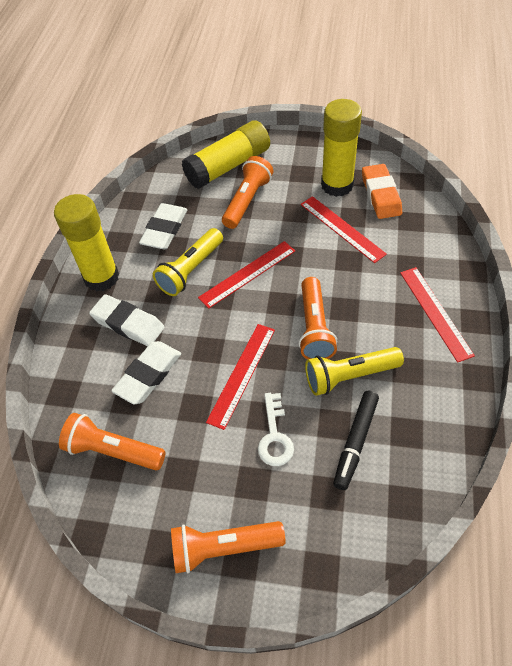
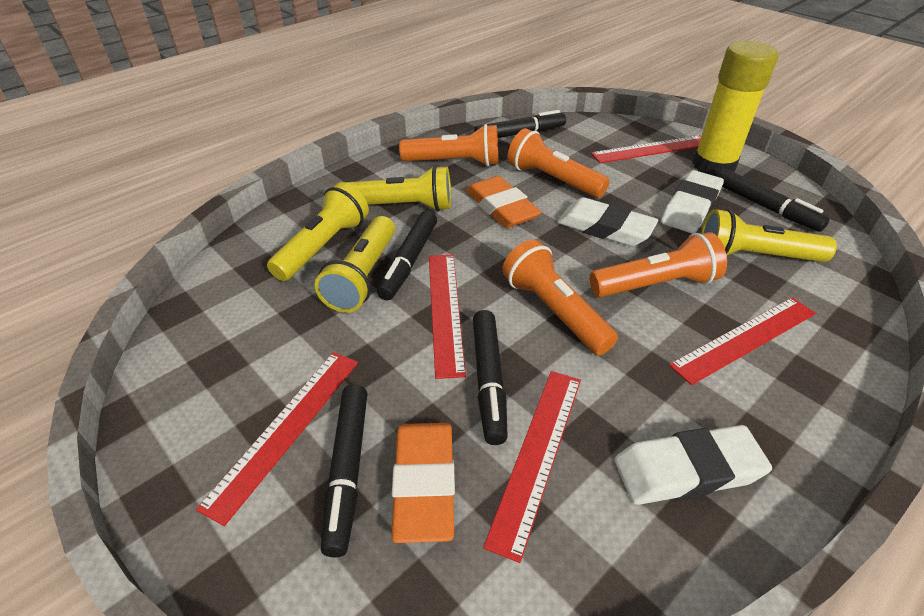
black marker: 1 -> 5
orange eraser: 1 -> 2
red ruler: 4 -> 5
white key: 1 -> 0
yellow flashlight: 2 -> 4
yellow glue stick: 3 -> 1

